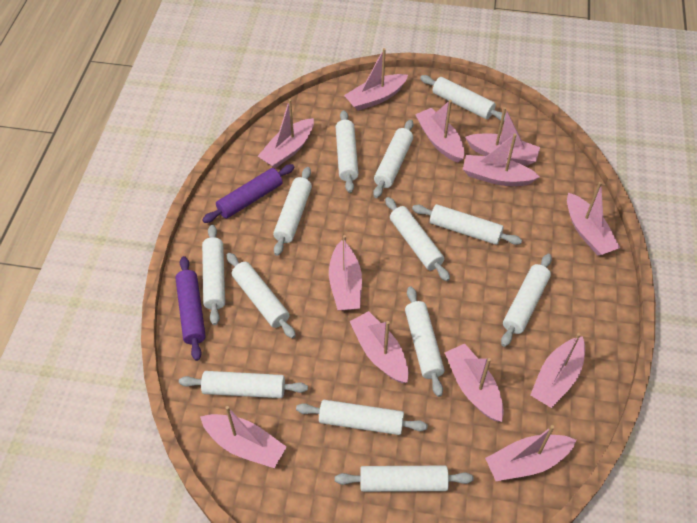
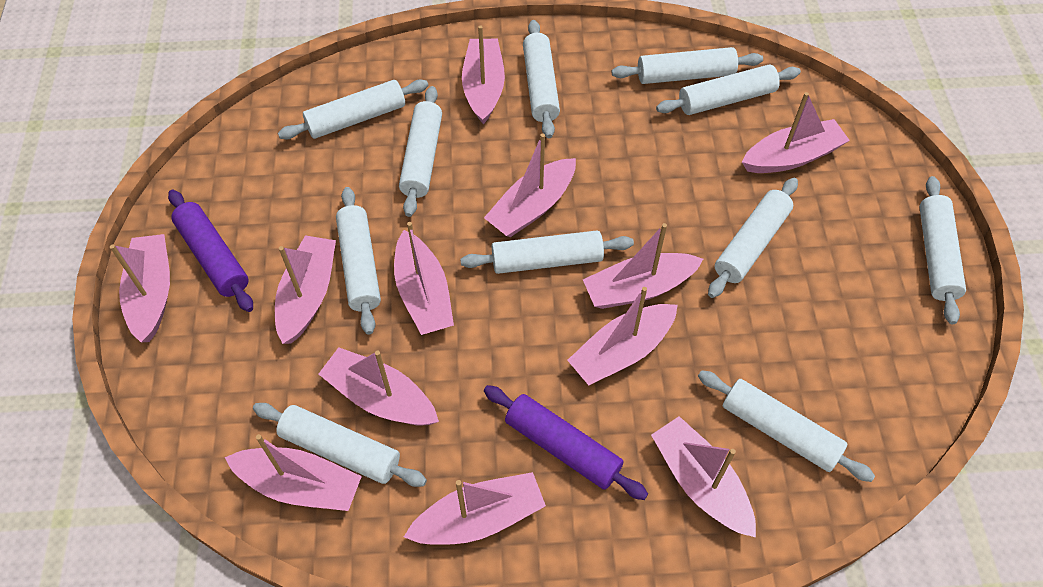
white rolling pin: 13 -> 11

